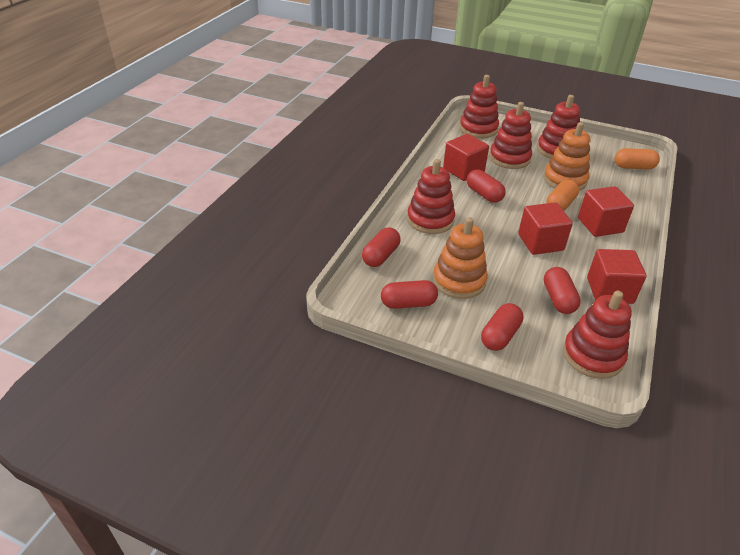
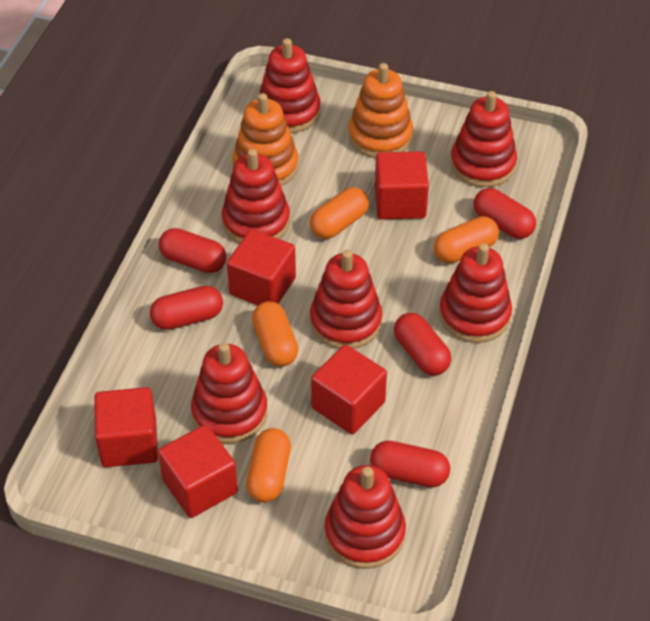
orange capsule: 2 -> 4
red cube: 4 -> 5
red stacking toy: 5 -> 7

